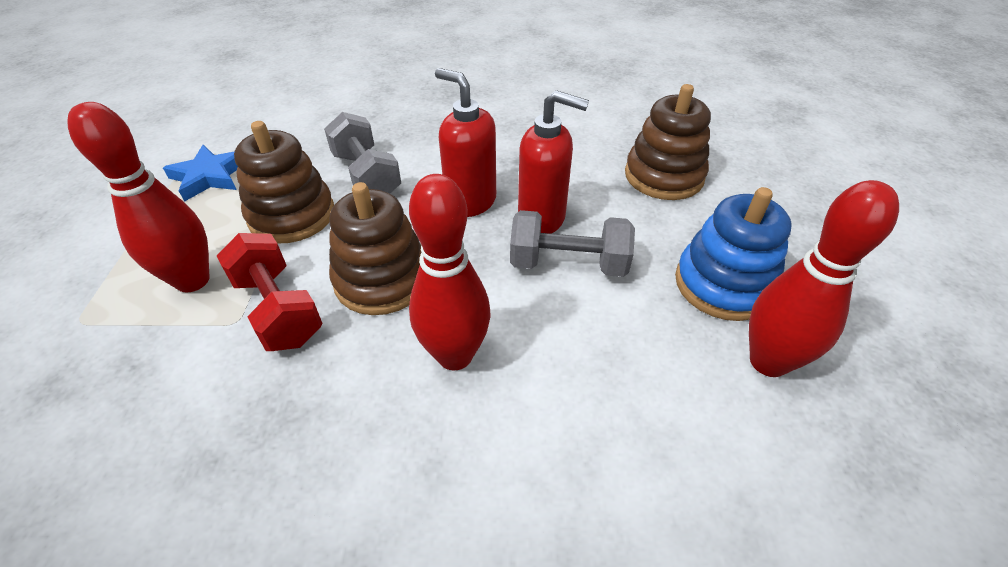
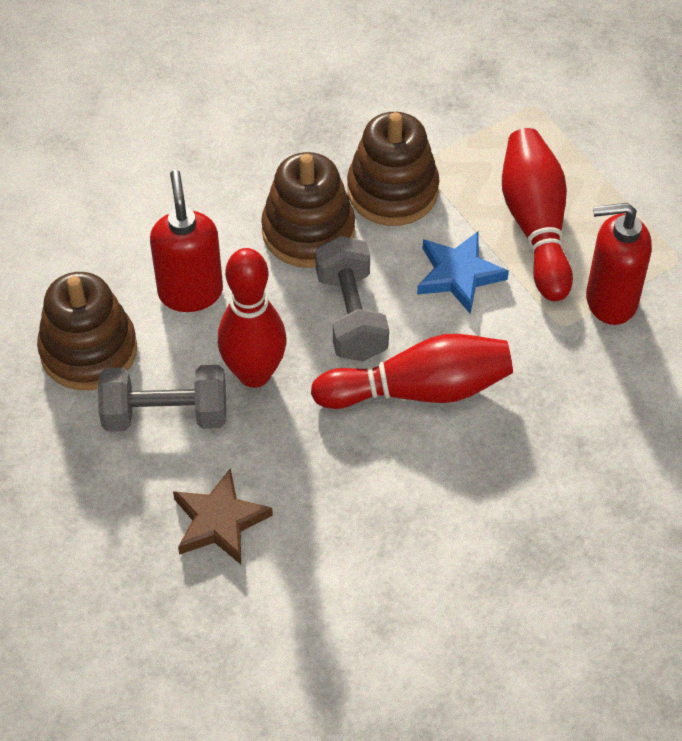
blue stacking toy: 1 -> 0
brown star: 0 -> 1
red dumbbell: 1 -> 0

